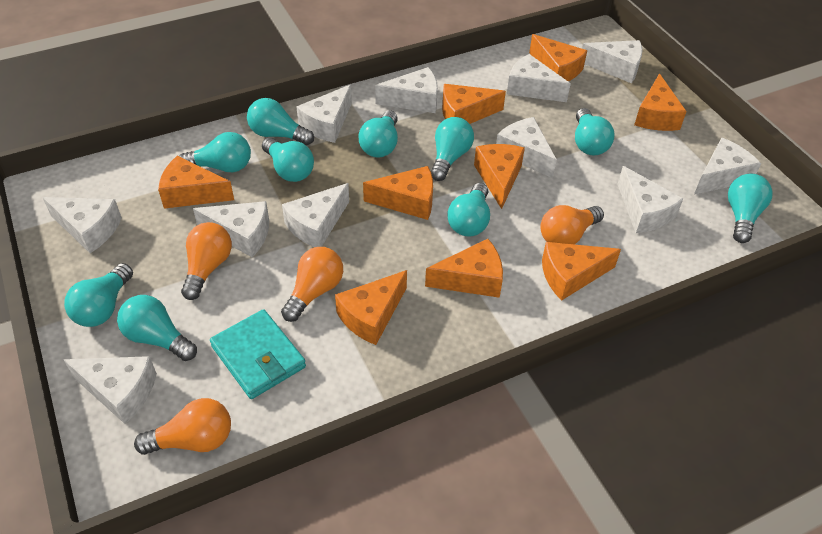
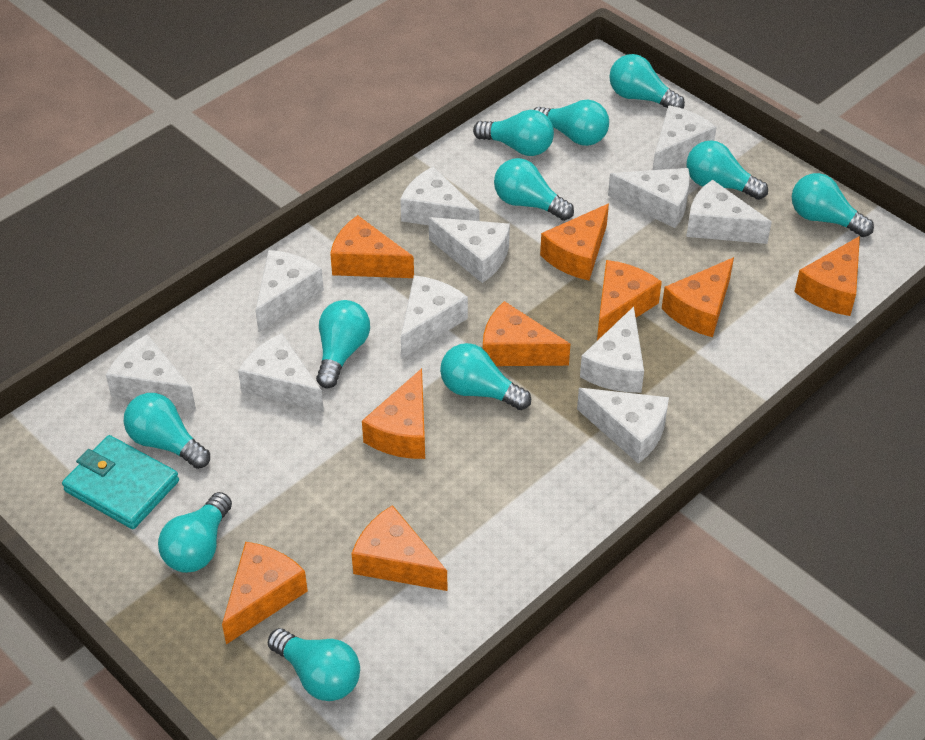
orange light bulb: 4 -> 0
turquoise light bulb: 10 -> 11

